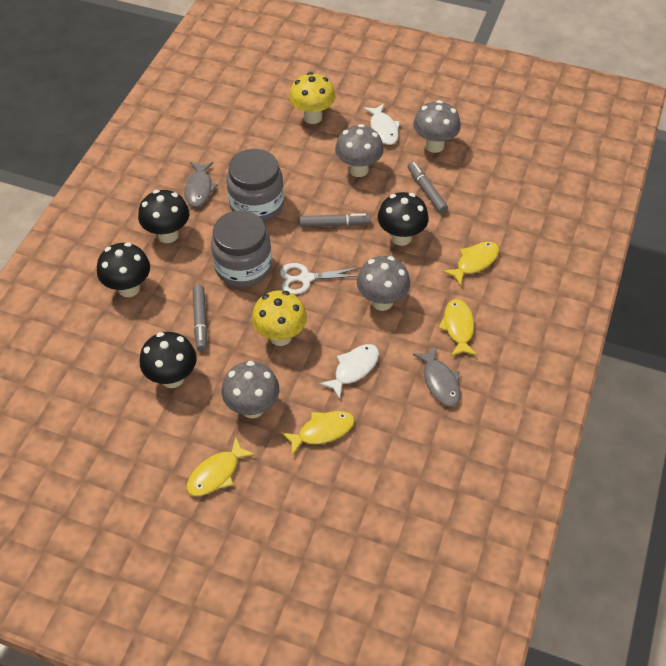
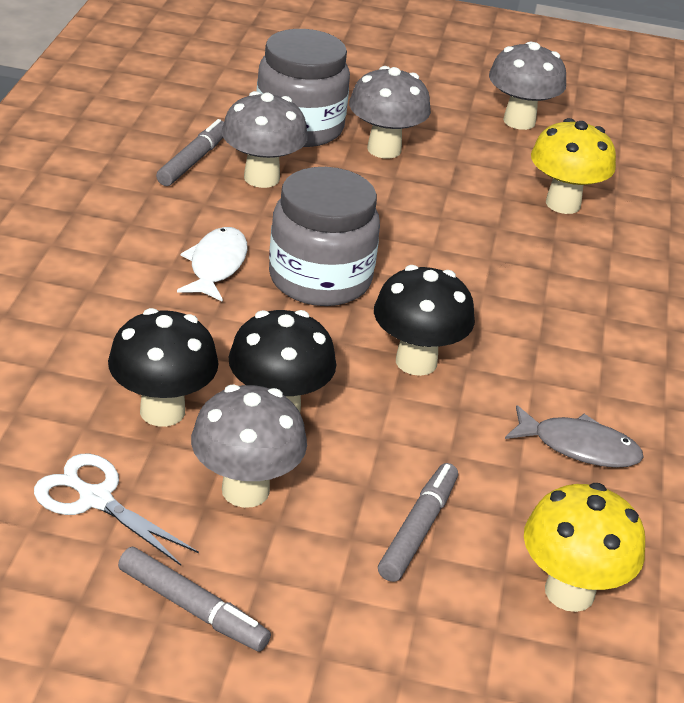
black mushroom: 4 -> 3
grey fish: 2 -> 1
white fish: 2 -> 1
yellow fish: 4 -> 0

